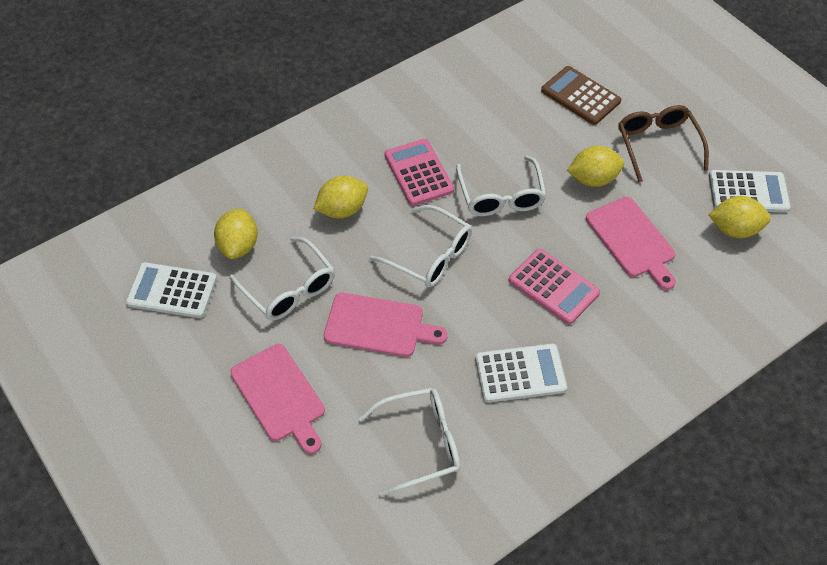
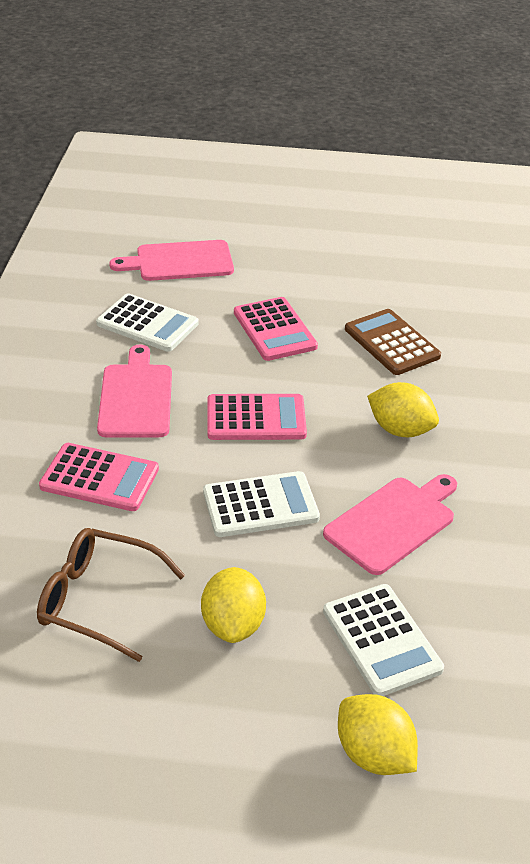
pink calculator: 2 -> 3
white glasses: 4 -> 0
yellow lemon: 4 -> 3

